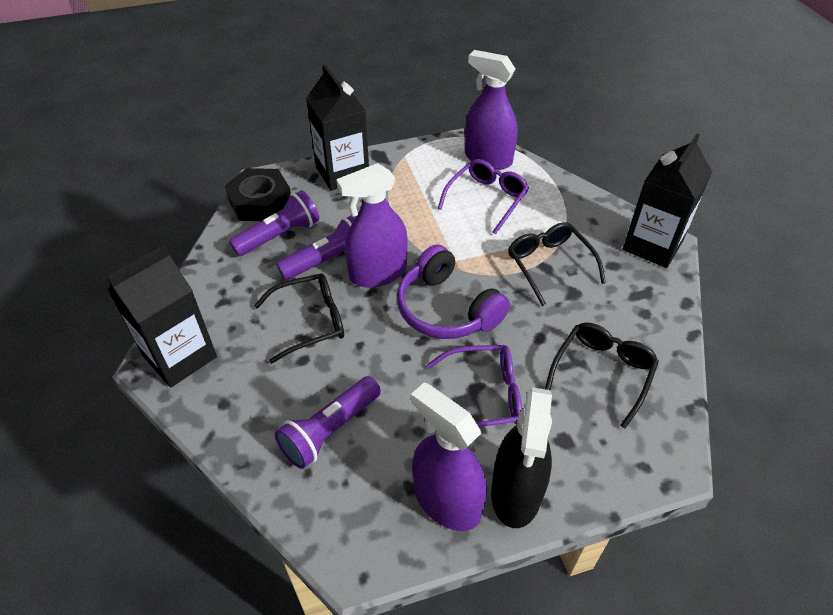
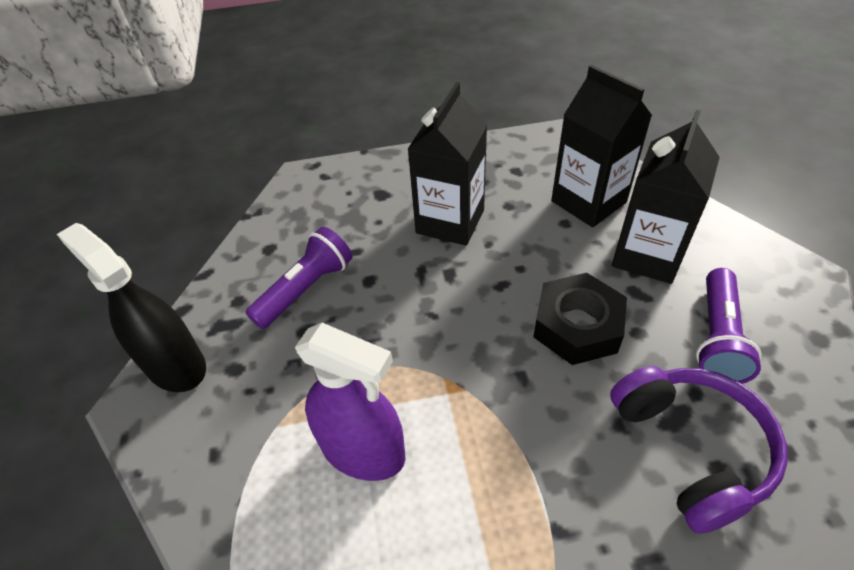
black glasses: 3 -> 0
purple flashlight: 3 -> 2
purple glasses: 2 -> 0
purple spray bottle: 3 -> 1

